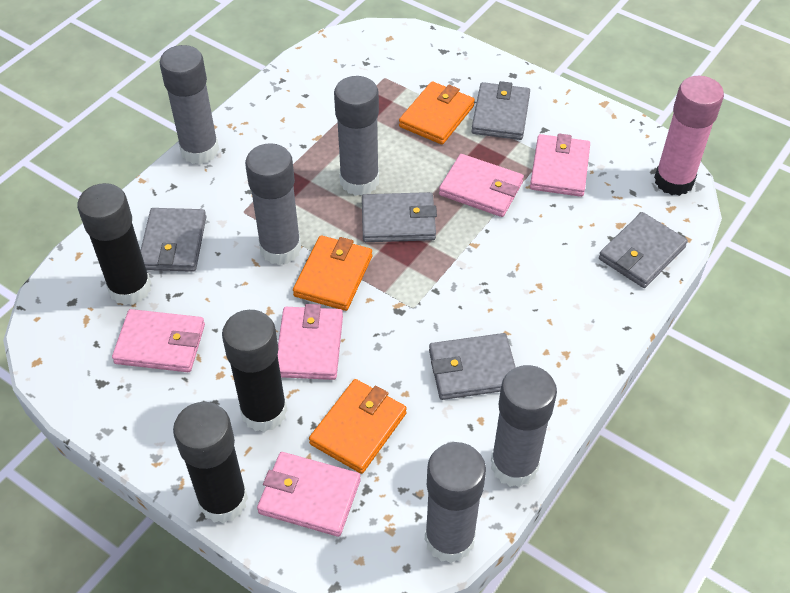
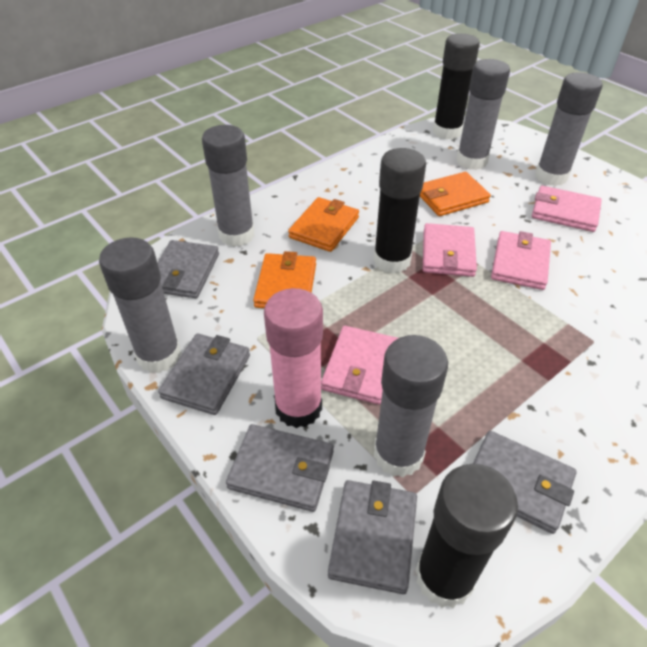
pink wallet: 5 -> 4

